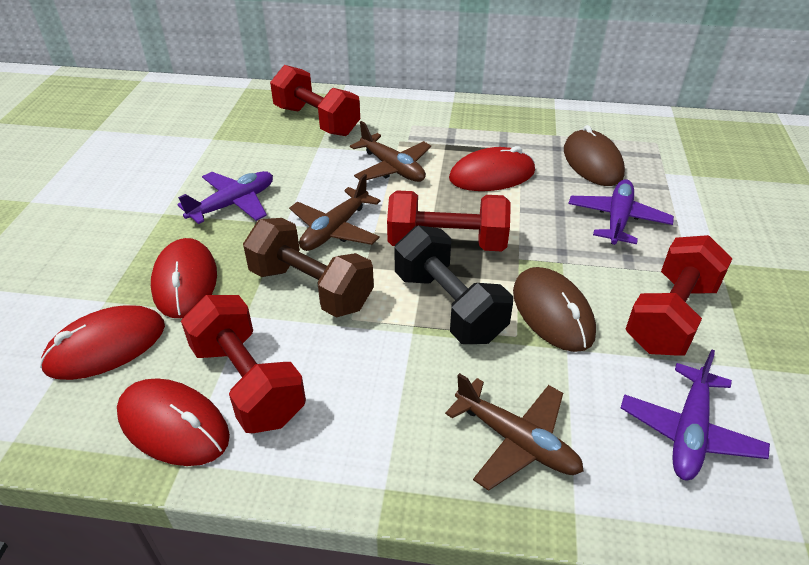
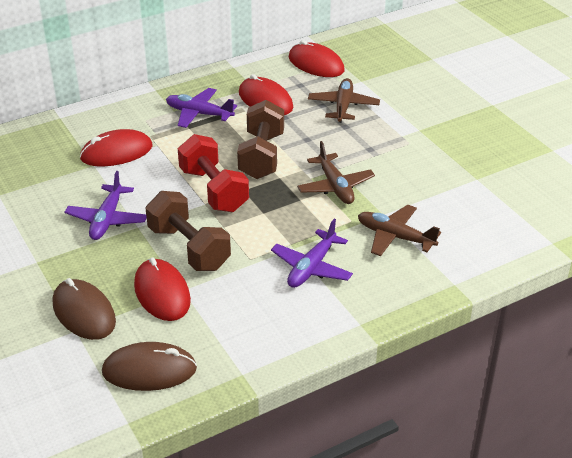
black dumbbell: 1 -> 0
brown dumbbell: 1 -> 2
red dumbbell: 4 -> 1

